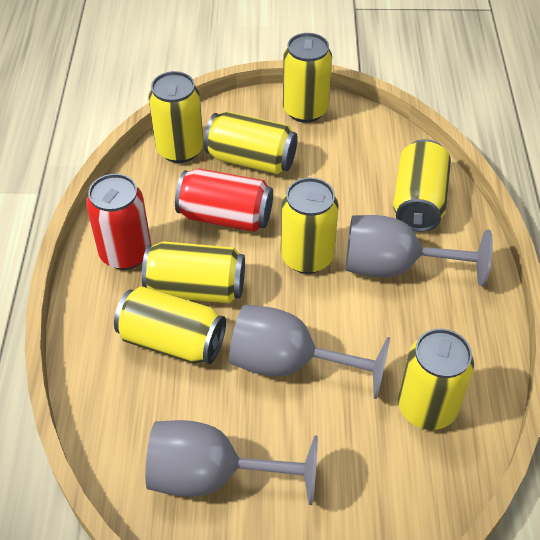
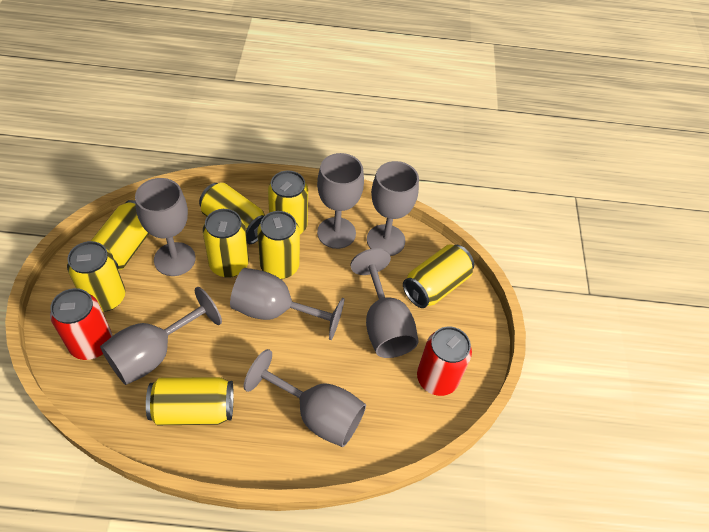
grey goblet: 3 -> 7

